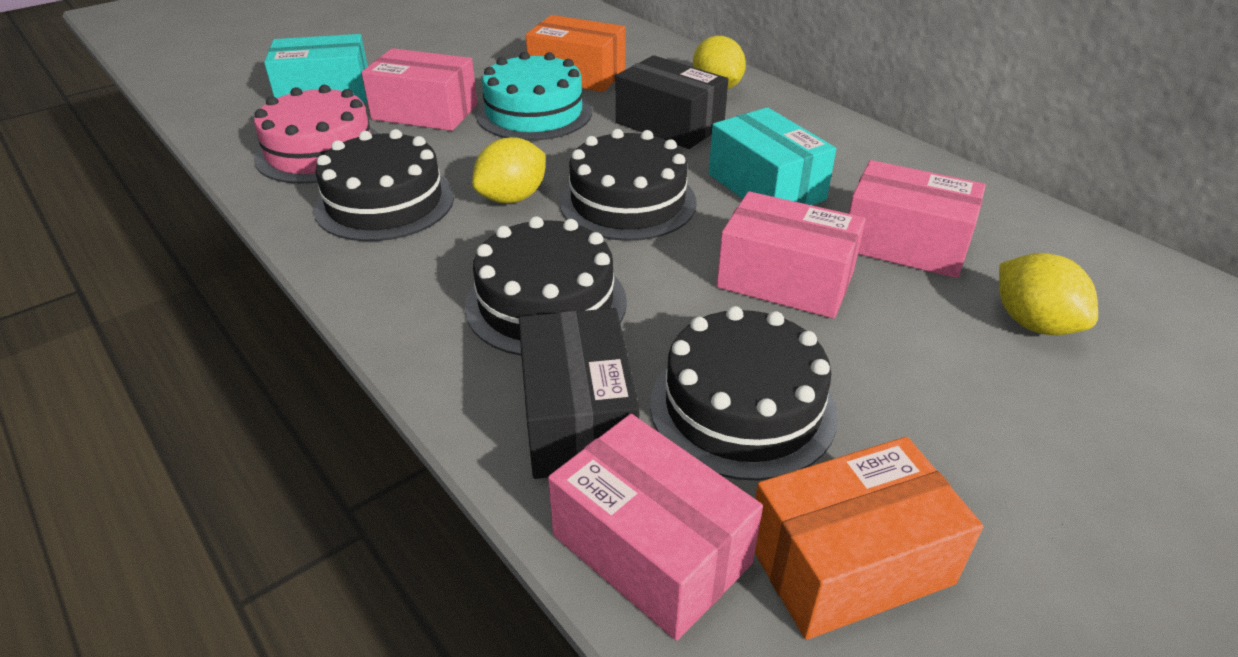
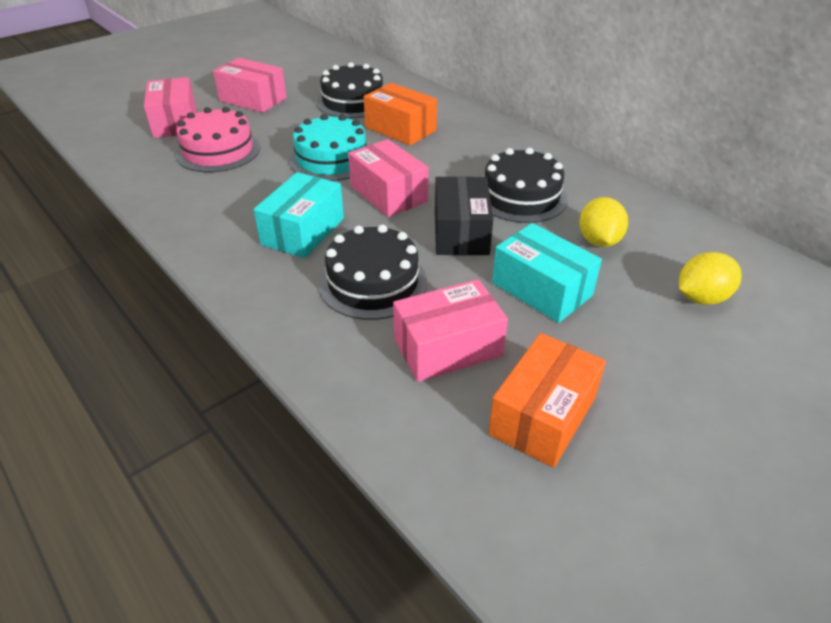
black box: 2 -> 1
black cake: 4 -> 3
yellow lemon: 3 -> 2

